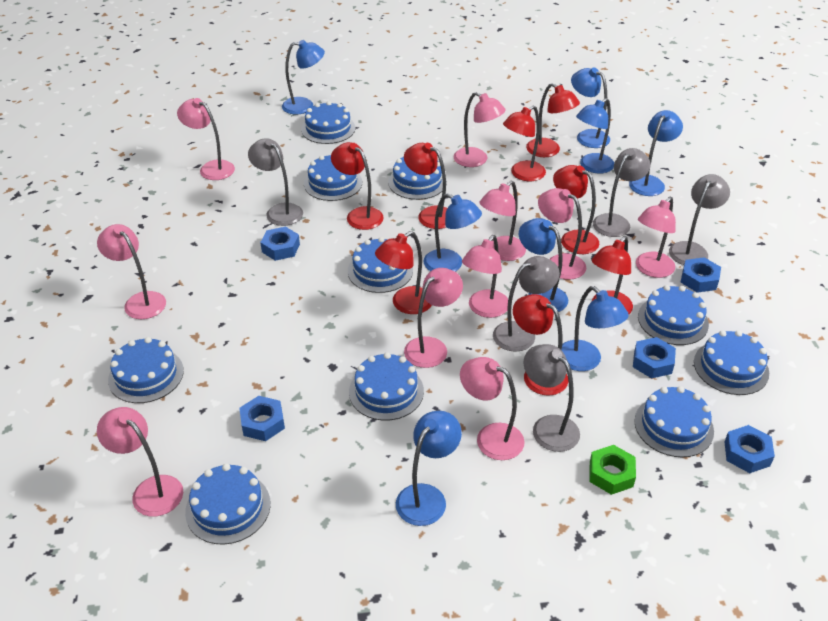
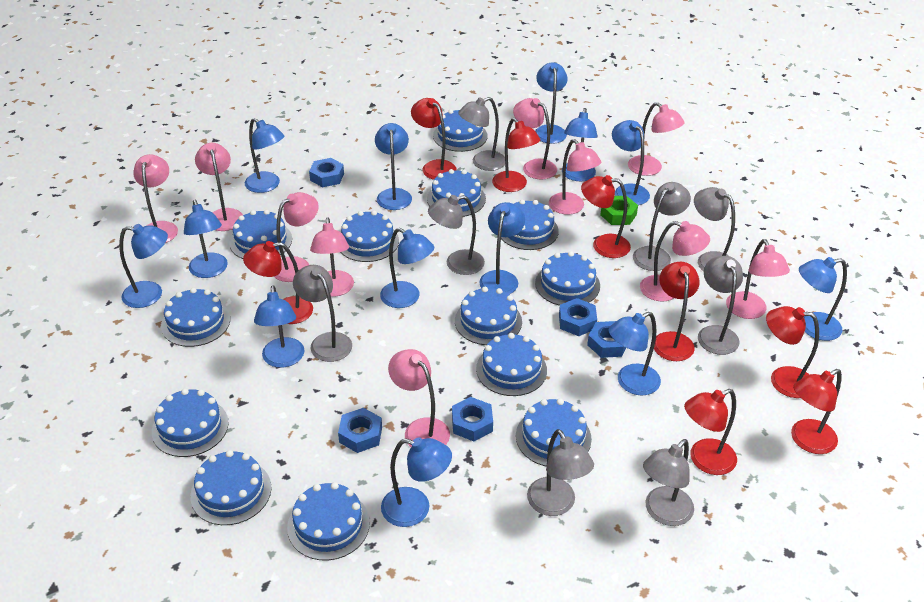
blue cake: 10 -> 13
blue lamp: 8 -> 13
grey lamp: 5 -> 8

